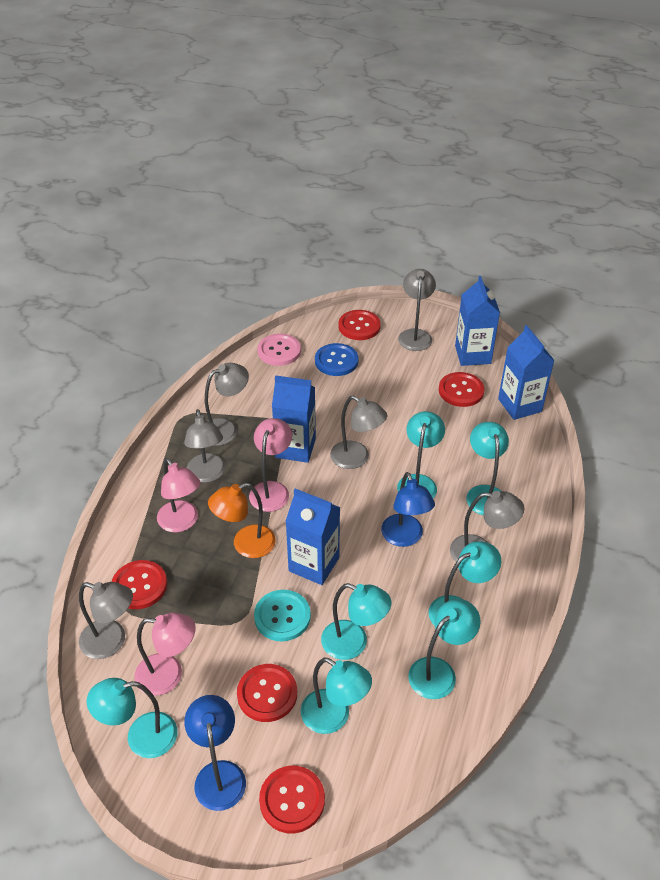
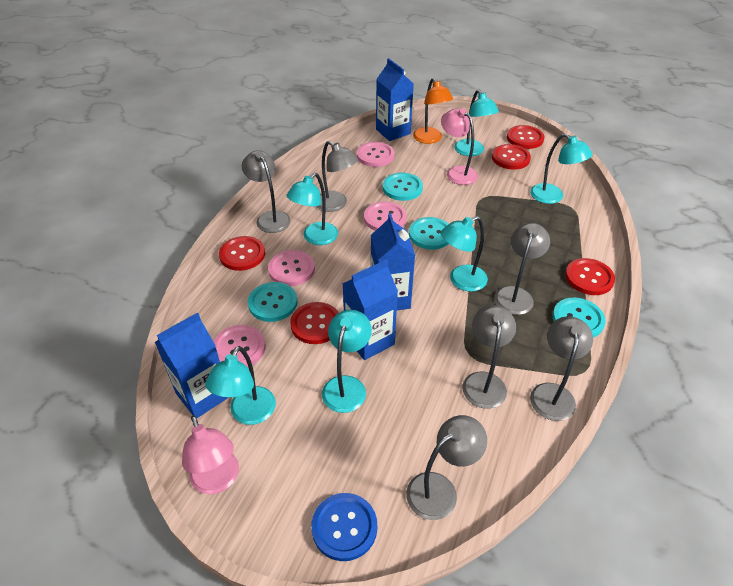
blue lamp: 2 -> 0
pink button: 1 -> 4
pink lamp: 3 -> 2
turquoise button: 1 -> 4
turquoise lamp: 7 -> 6

